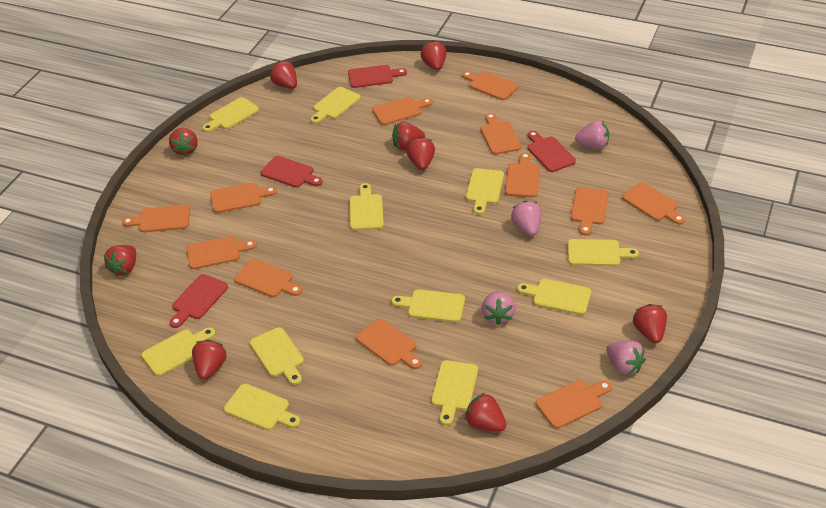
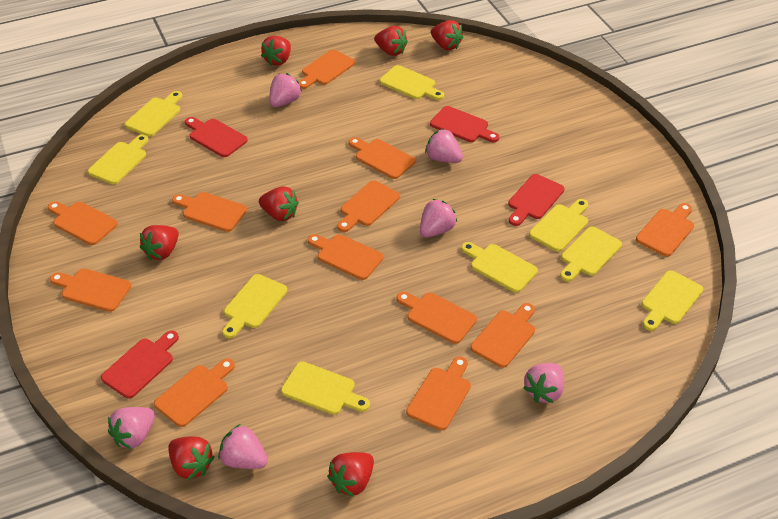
pink strawberry: 4 -> 6
red strawberry: 9 -> 7
yellow cutting board: 11 -> 9

